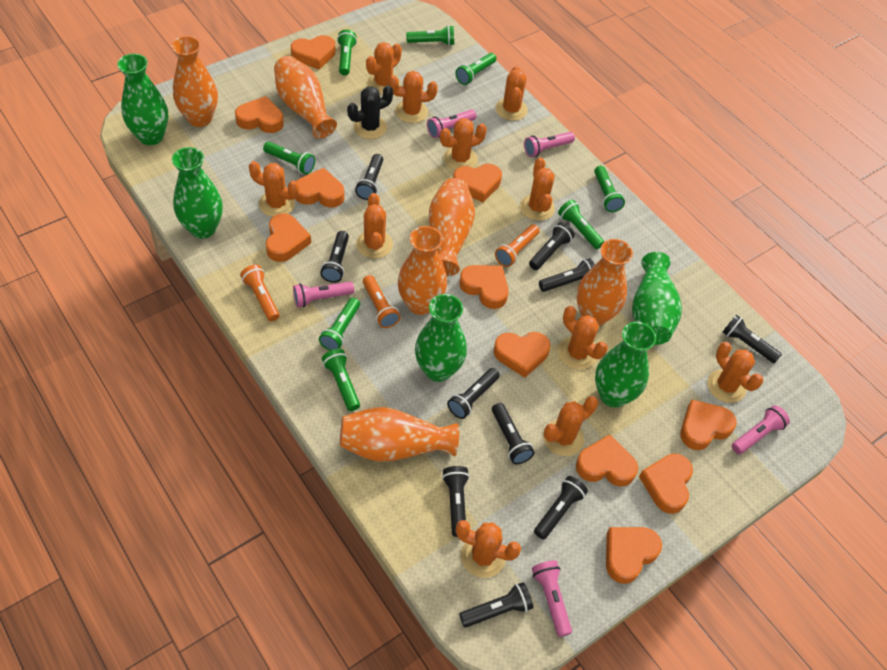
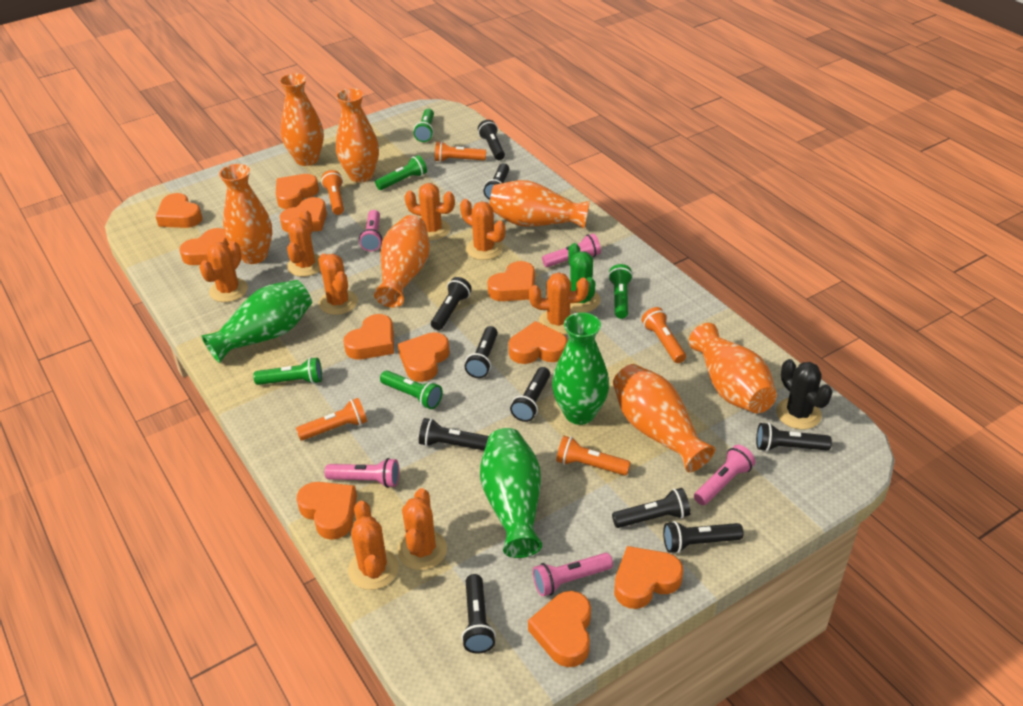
green cactus: 0 -> 1
green flashlight: 8 -> 5
green vase: 5 -> 3
orange cactus: 11 -> 8
orange flashlight: 3 -> 5
orange vase: 6 -> 7

